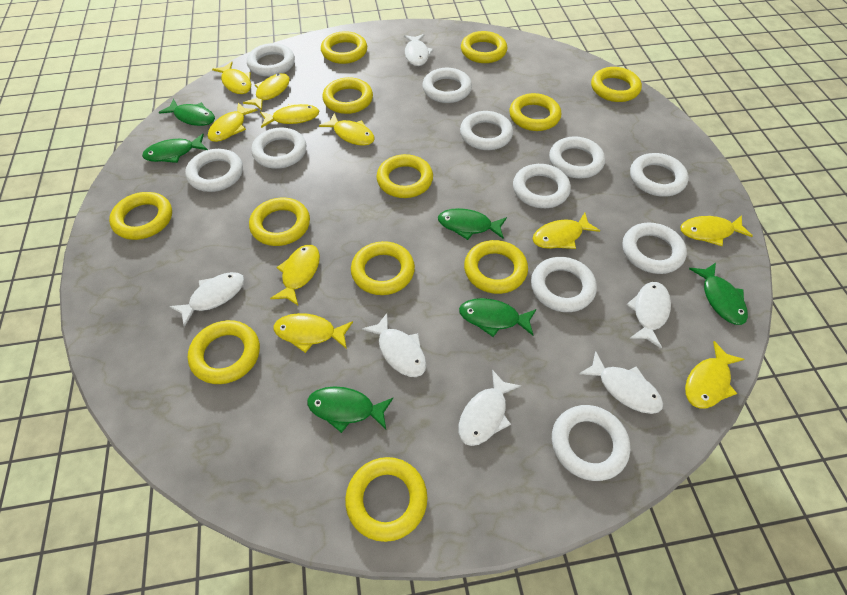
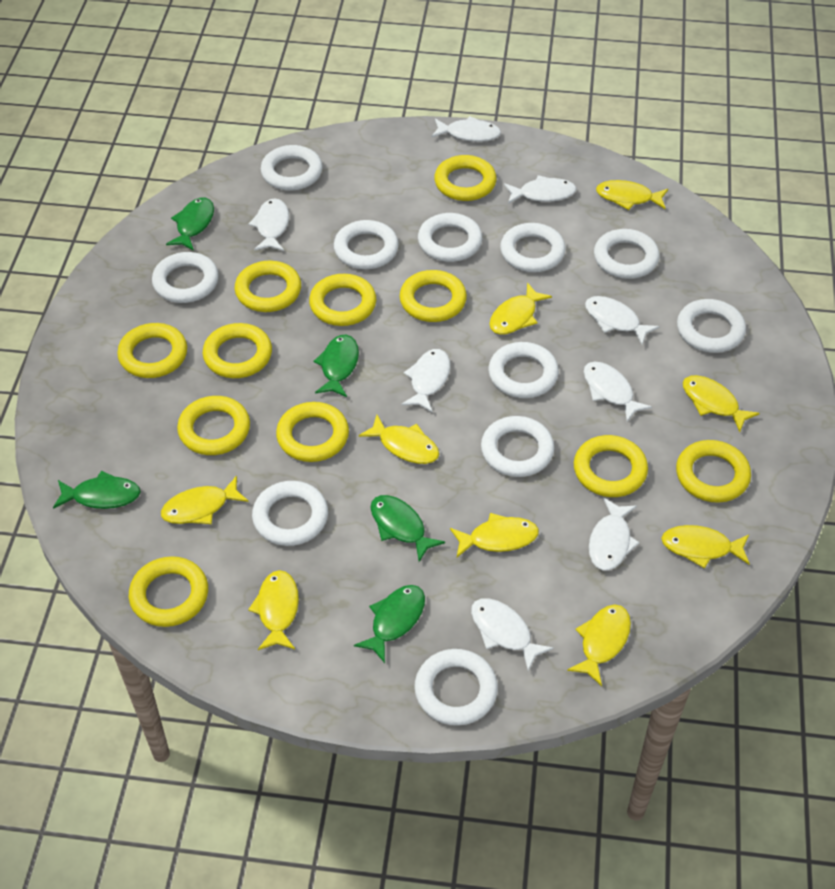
green fish: 6 -> 5
white fish: 6 -> 8
yellow fish: 10 -> 9
yellow ring: 12 -> 11

